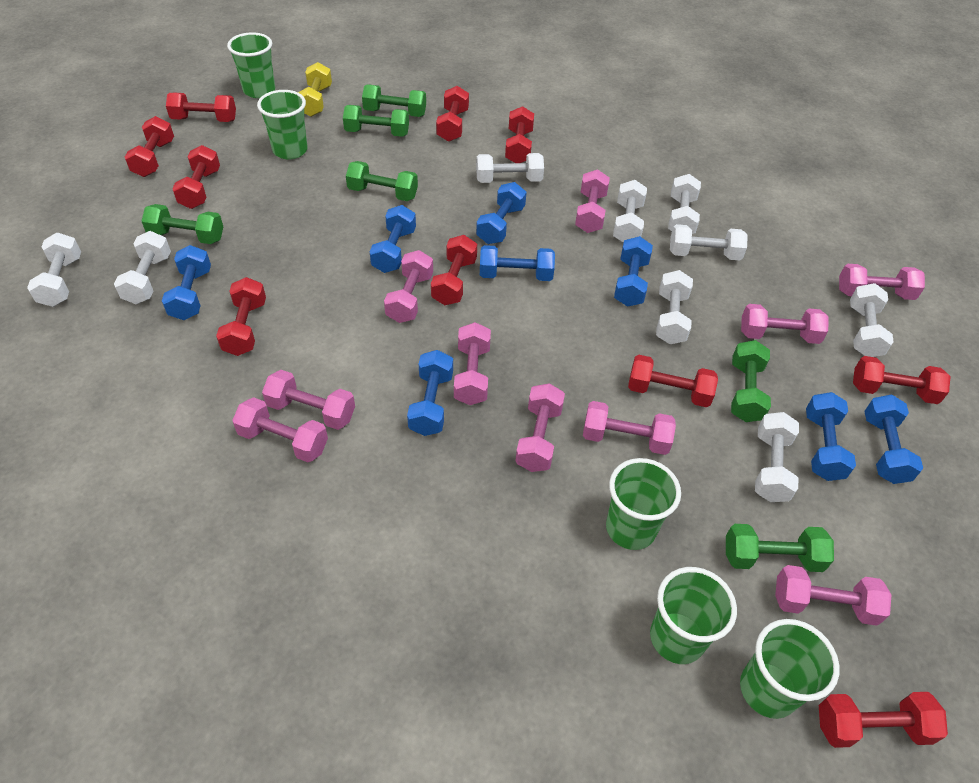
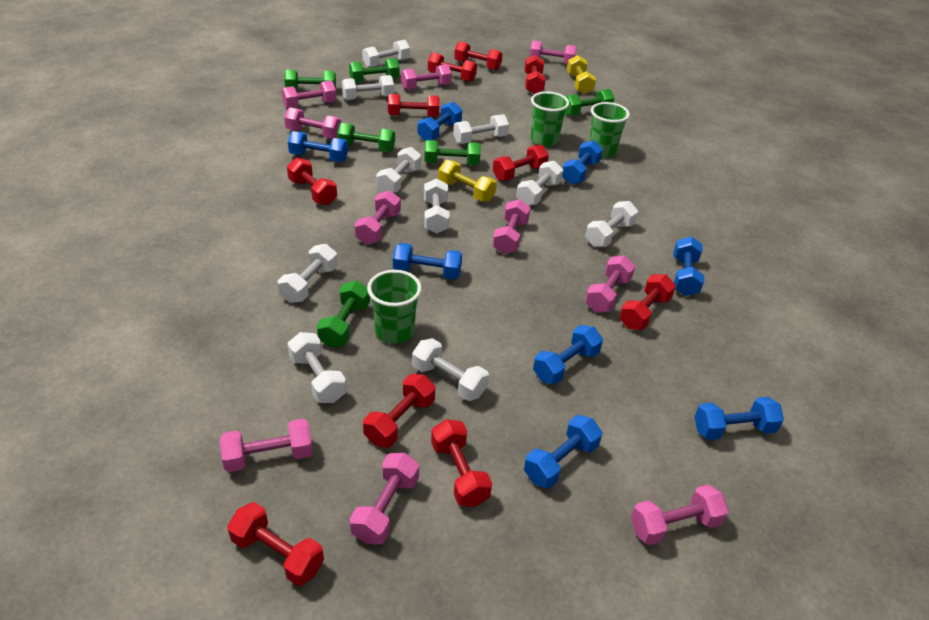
green cup: 5 -> 3
white dumbbell: 9 -> 10
yellow dumbbell: 1 -> 2

